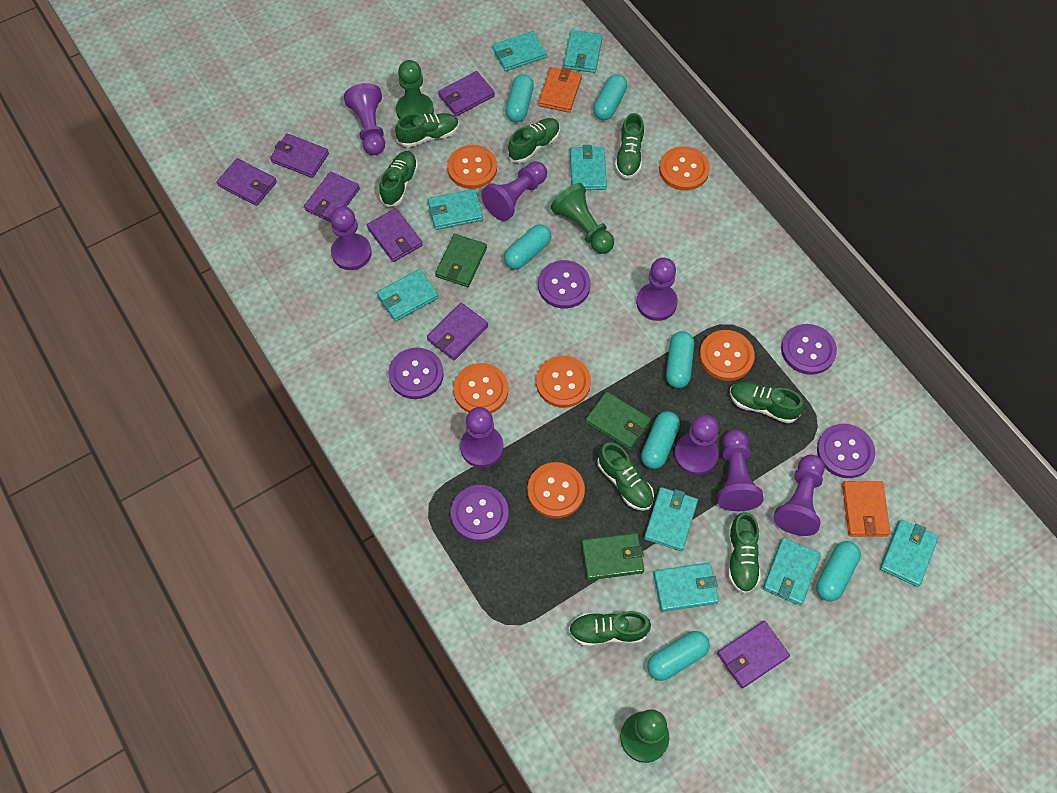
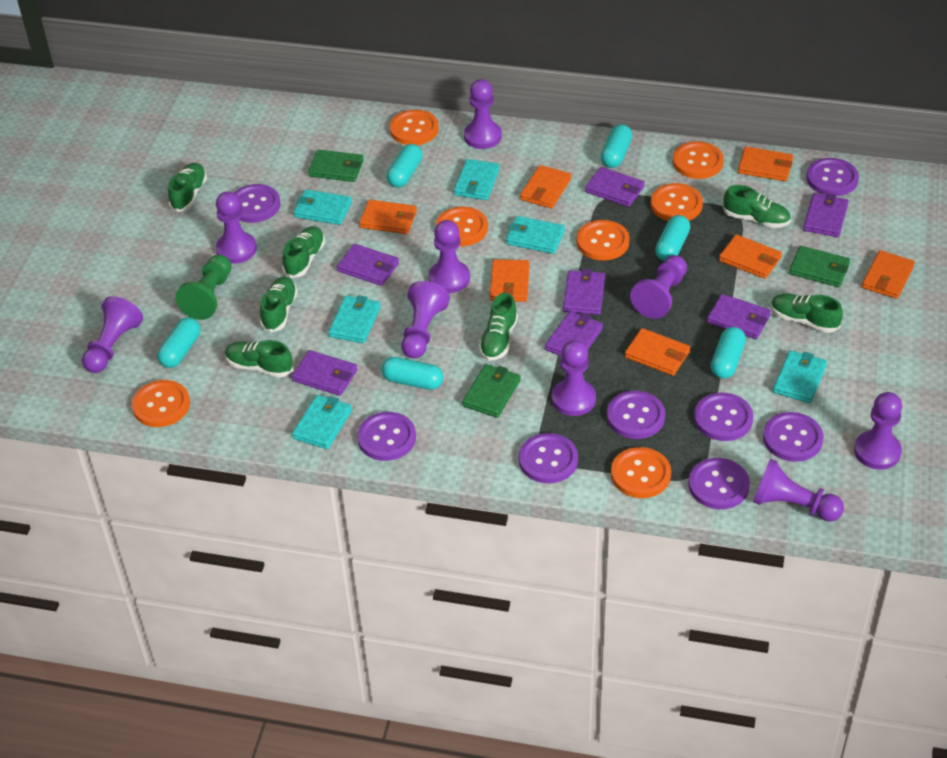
green pawn: 3 -> 1
green shoe: 8 -> 7
orange button: 6 -> 7
orange wallet: 2 -> 7
purple button: 5 -> 8
purple pawn: 8 -> 9
turquoise capsule: 7 -> 6
turquoise wallet: 9 -> 6

